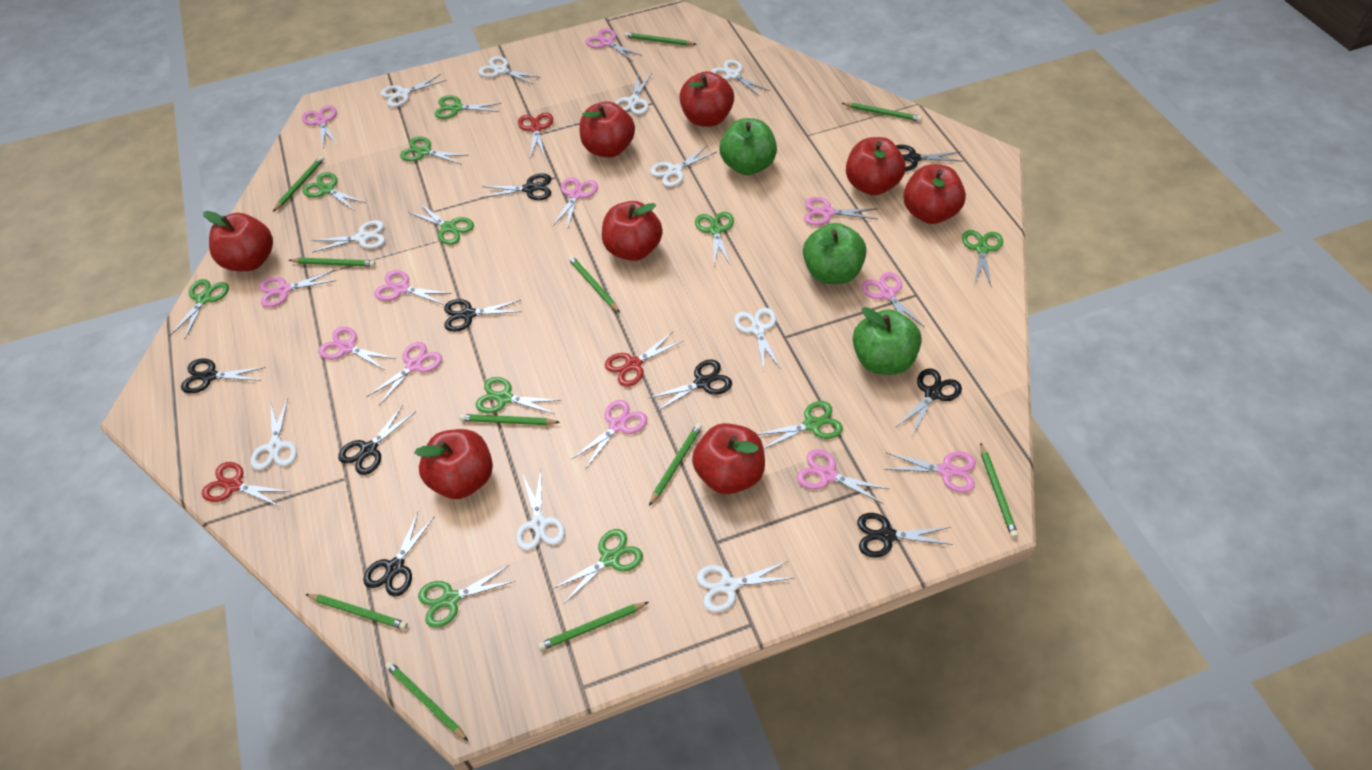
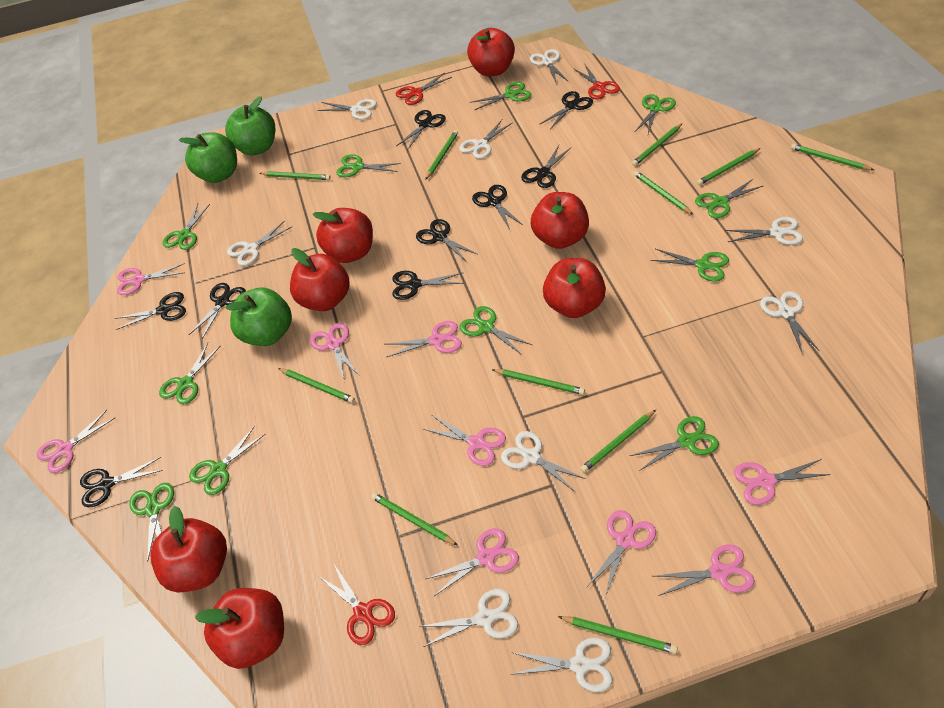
pink scissors: 12 -> 9
red apple: 8 -> 7
white scissors: 10 -> 9

